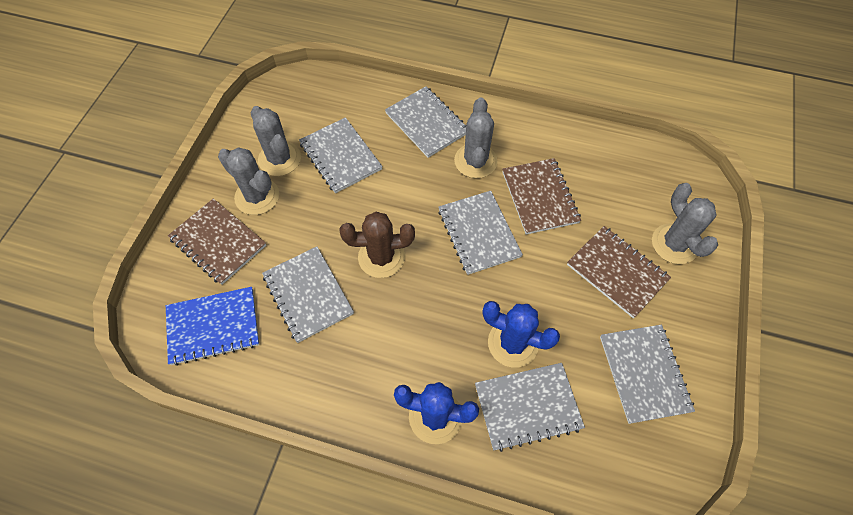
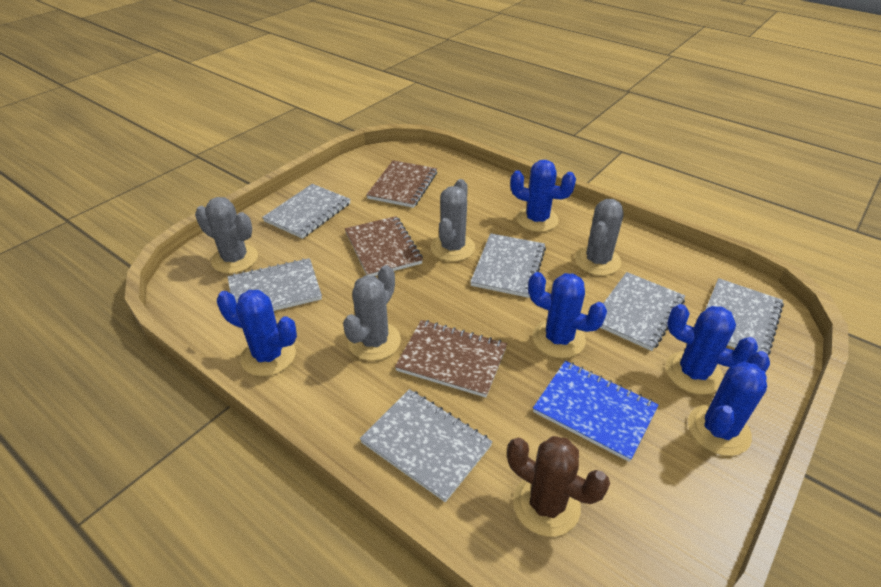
blue cactus: 2 -> 5

